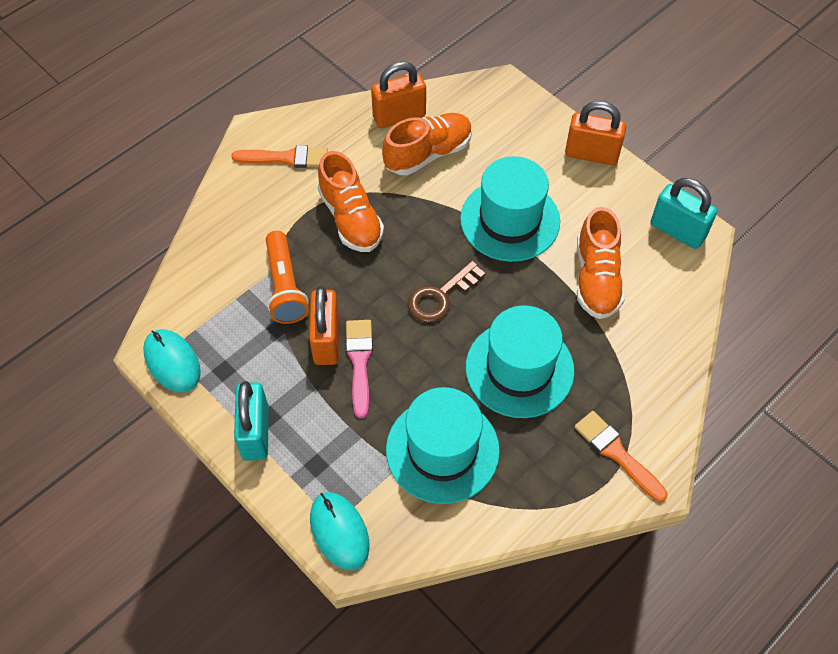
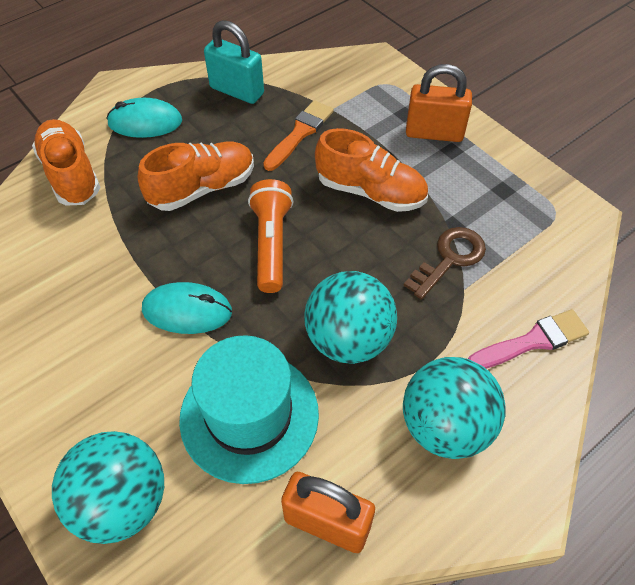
orange brush: 2 -> 1
orange padlock: 3 -> 2
turquoise ball: 0 -> 3
turquoise hat: 3 -> 1
turquoise padlock: 2 -> 1

